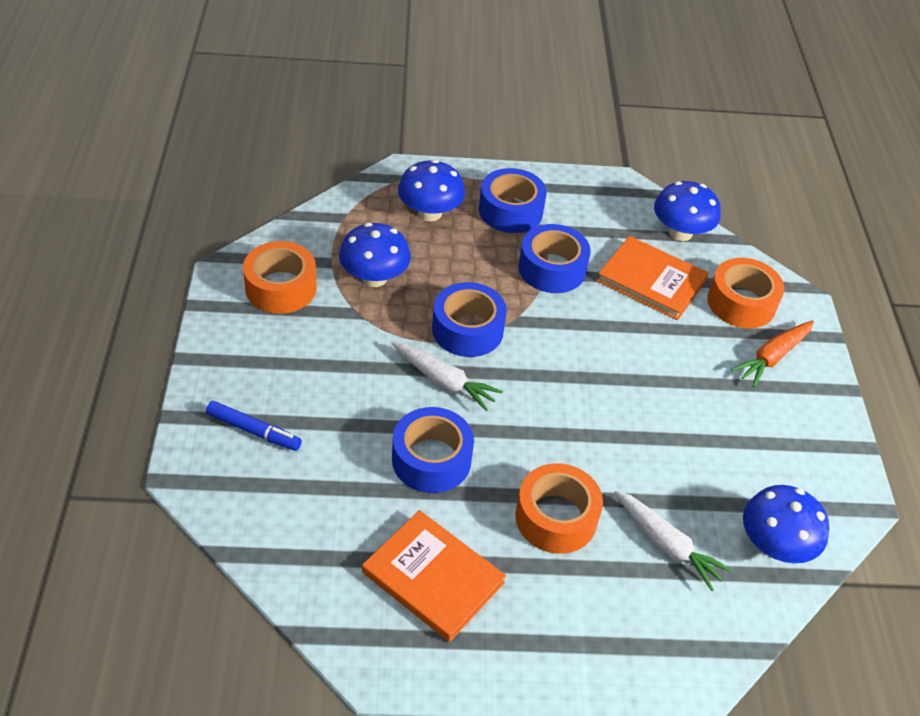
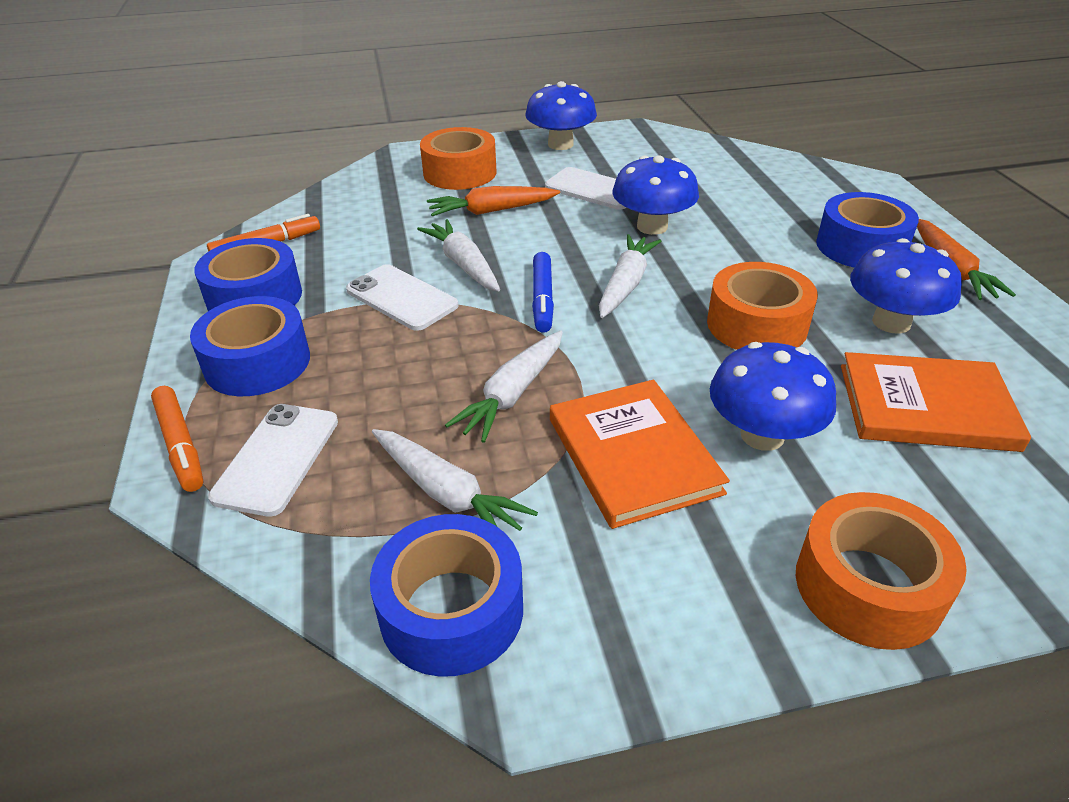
orange carrot: 1 -> 2
orange marker: 0 -> 2
white carrot: 2 -> 4
white phone: 0 -> 3

